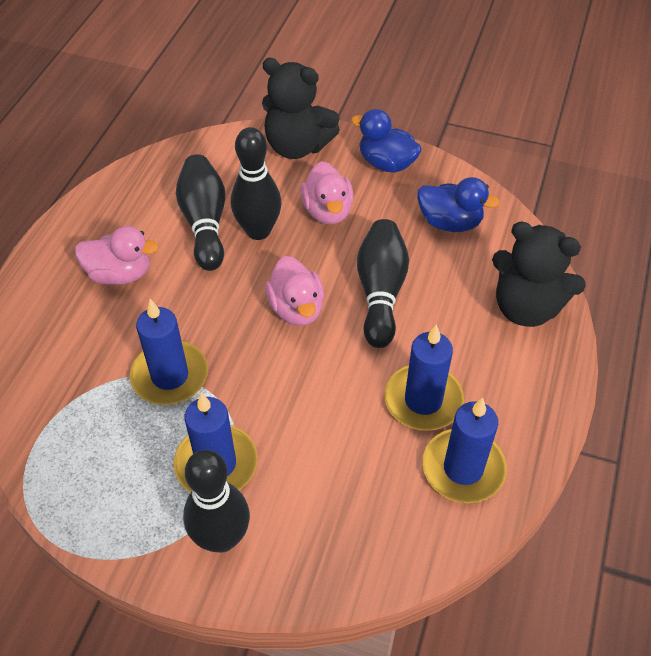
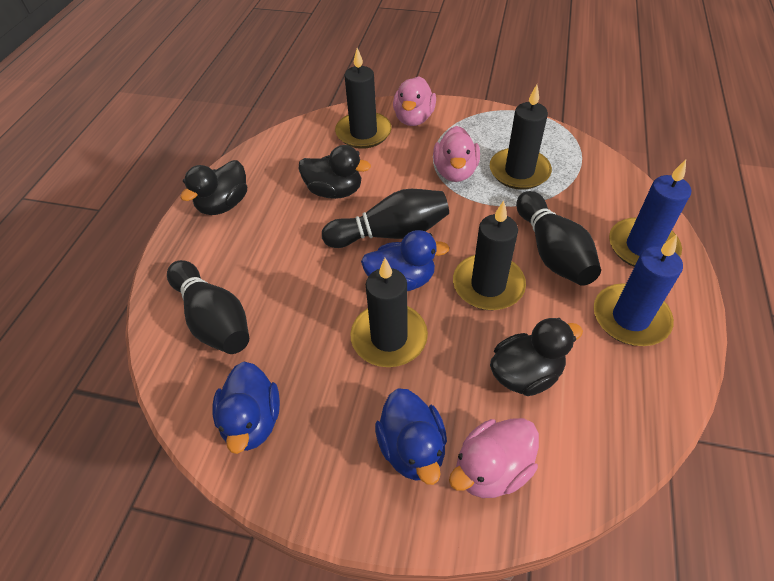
black bowling pin: 4 -> 3
black candle: 0 -> 4
black duck: 0 -> 3
black teddy bear: 2 -> 0
blue candle: 4 -> 2
blue duck: 2 -> 3

